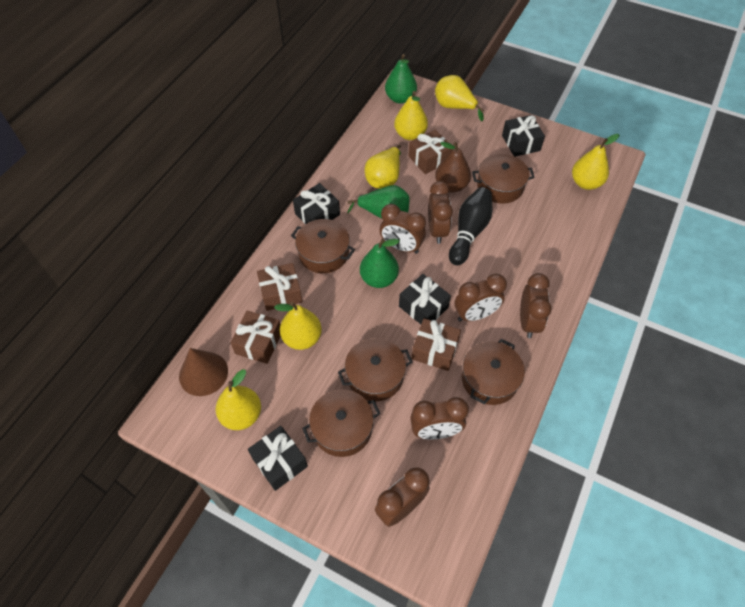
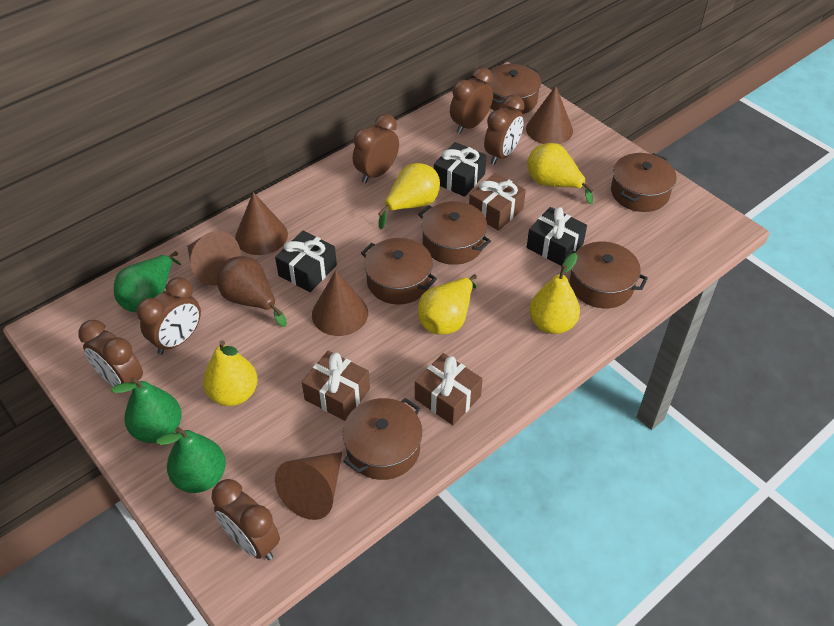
black bowling pin: 1 -> 0
black gift: 4 -> 3
brown cone: 1 -> 5
brown gift: 4 -> 3
brown pot: 5 -> 6
yellow pear: 6 -> 5

